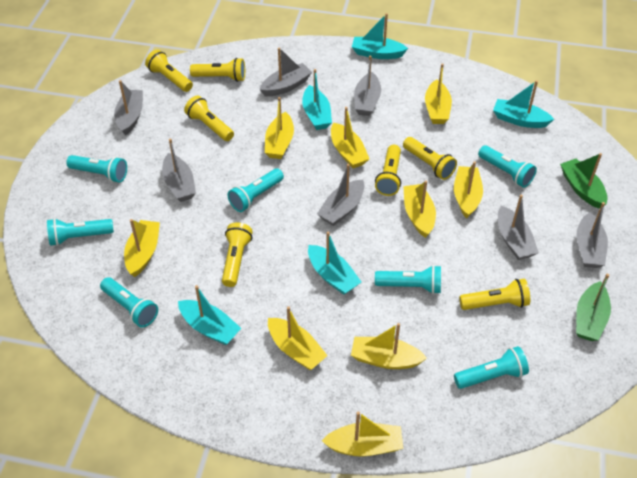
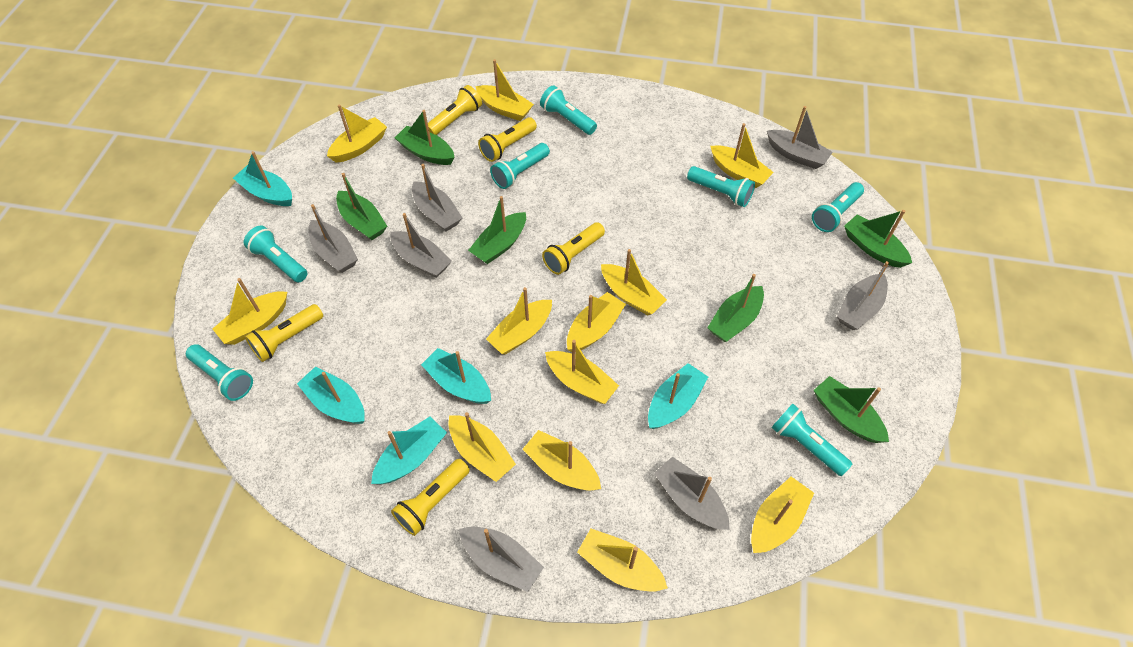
green boat: 2 -> 6
yellow boat: 9 -> 12
yellow flashlight: 7 -> 5

